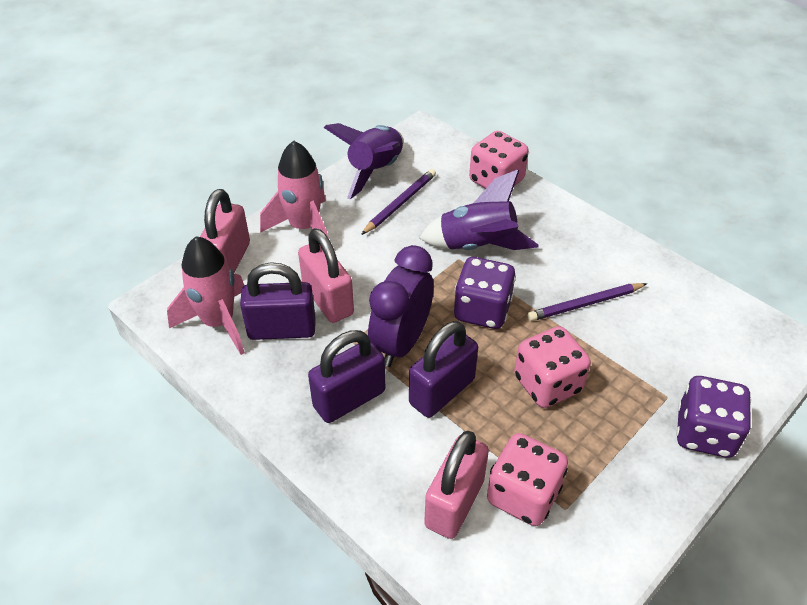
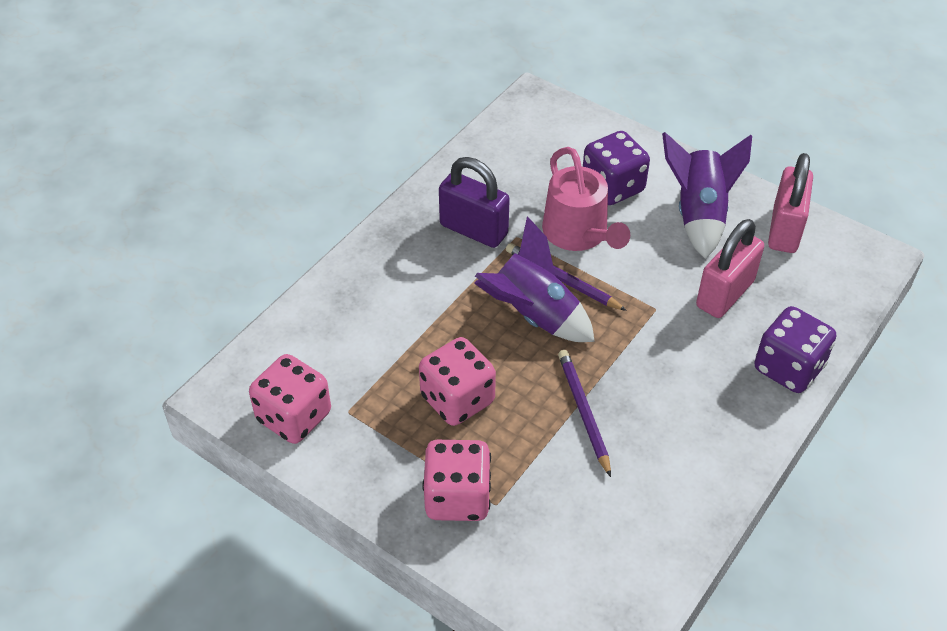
pink padlock: 3 -> 2
pink rocket: 2 -> 0
pink watering can: 0 -> 1
purple clock: 1 -> 0
purple padlock: 3 -> 1

